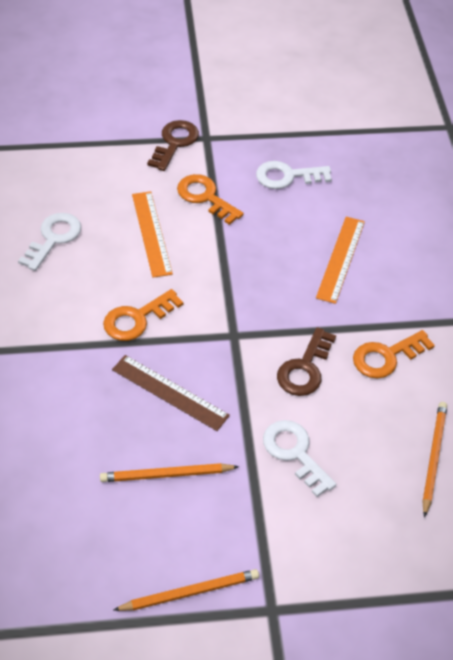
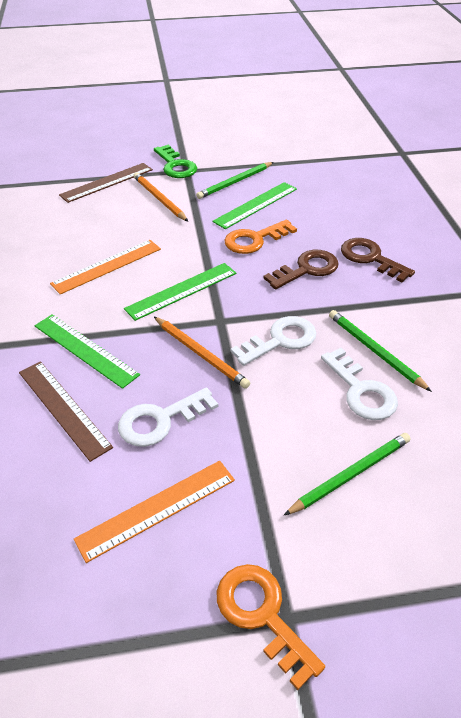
brown ruler: 1 -> 2
green key: 0 -> 1
green pencil: 0 -> 3
green ruler: 0 -> 3
orange key: 3 -> 2
orange pencil: 3 -> 2

